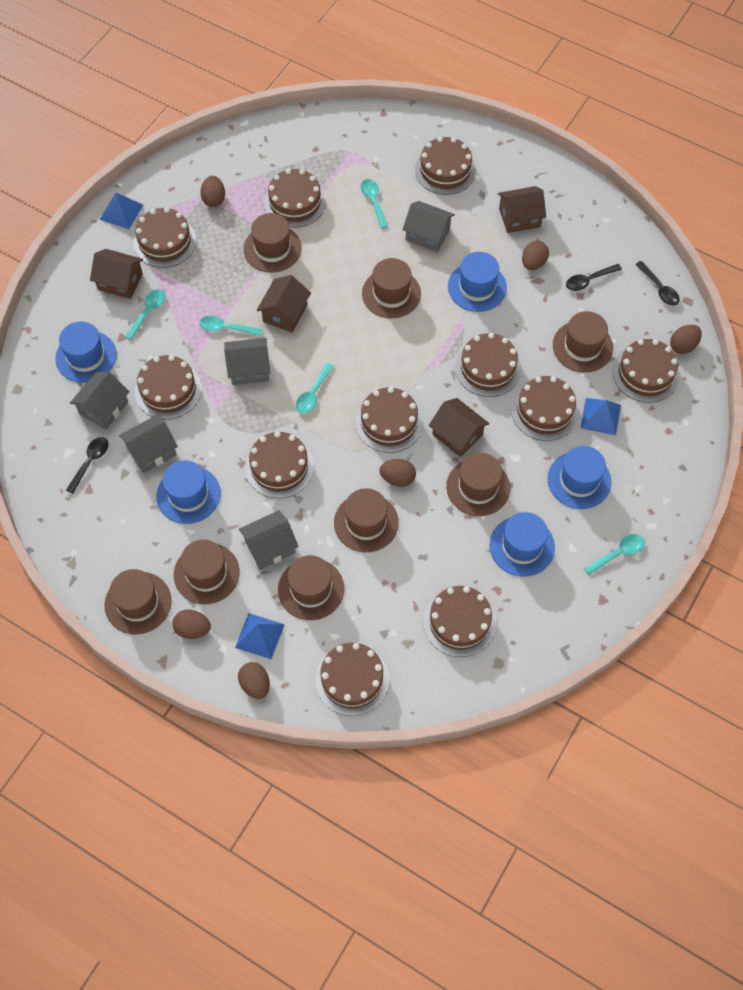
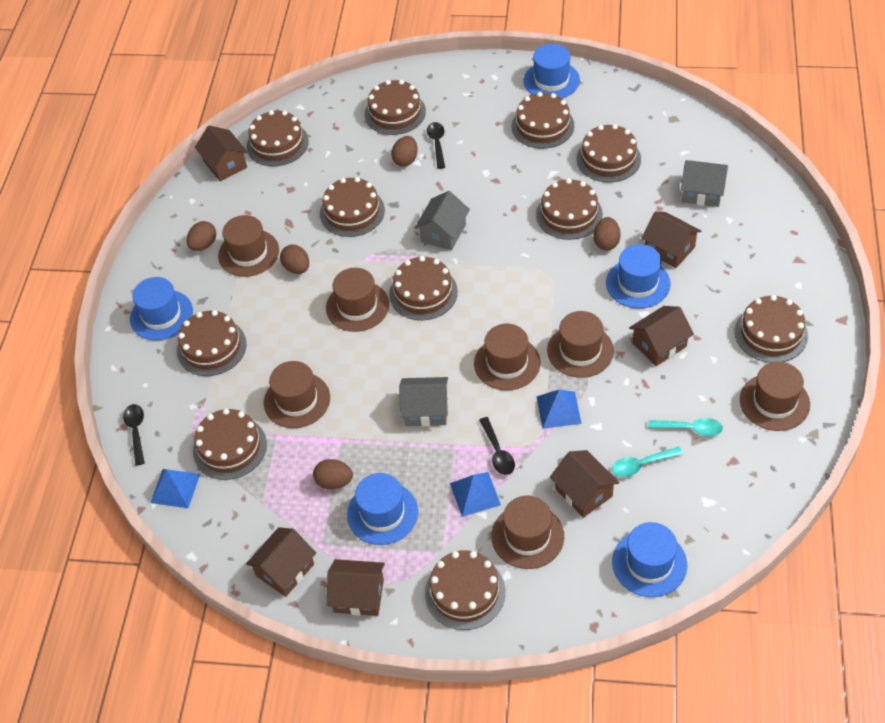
brown egg: 6 -> 5
brown hat: 8 -> 7
brown house: 4 -> 6
grey house: 5 -> 3
turquoise spoon: 5 -> 2

